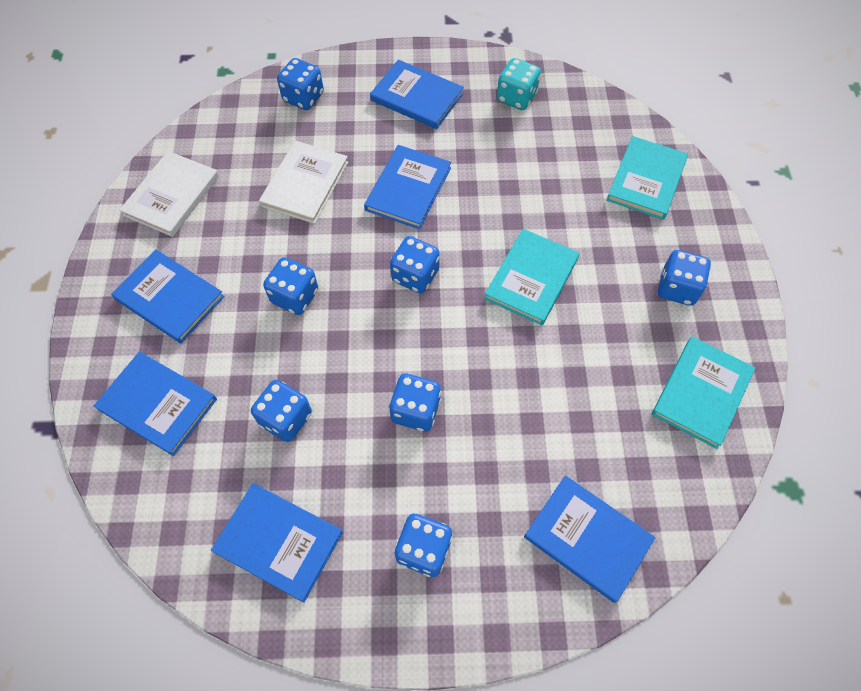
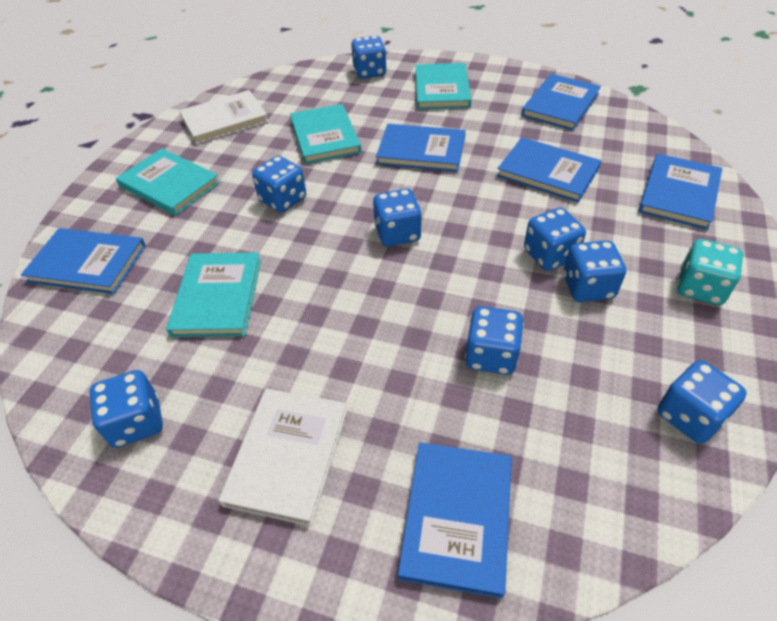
blue dice: 7 -> 8
turquoise book: 3 -> 4

